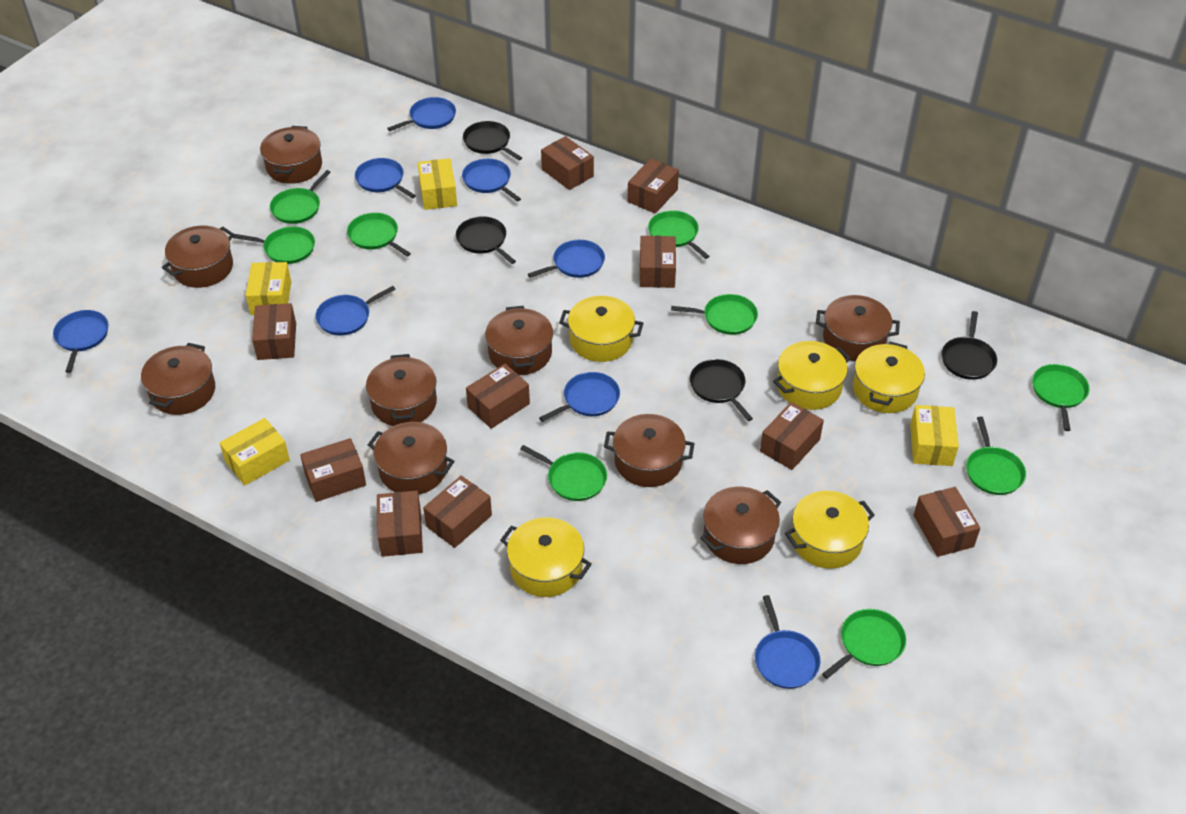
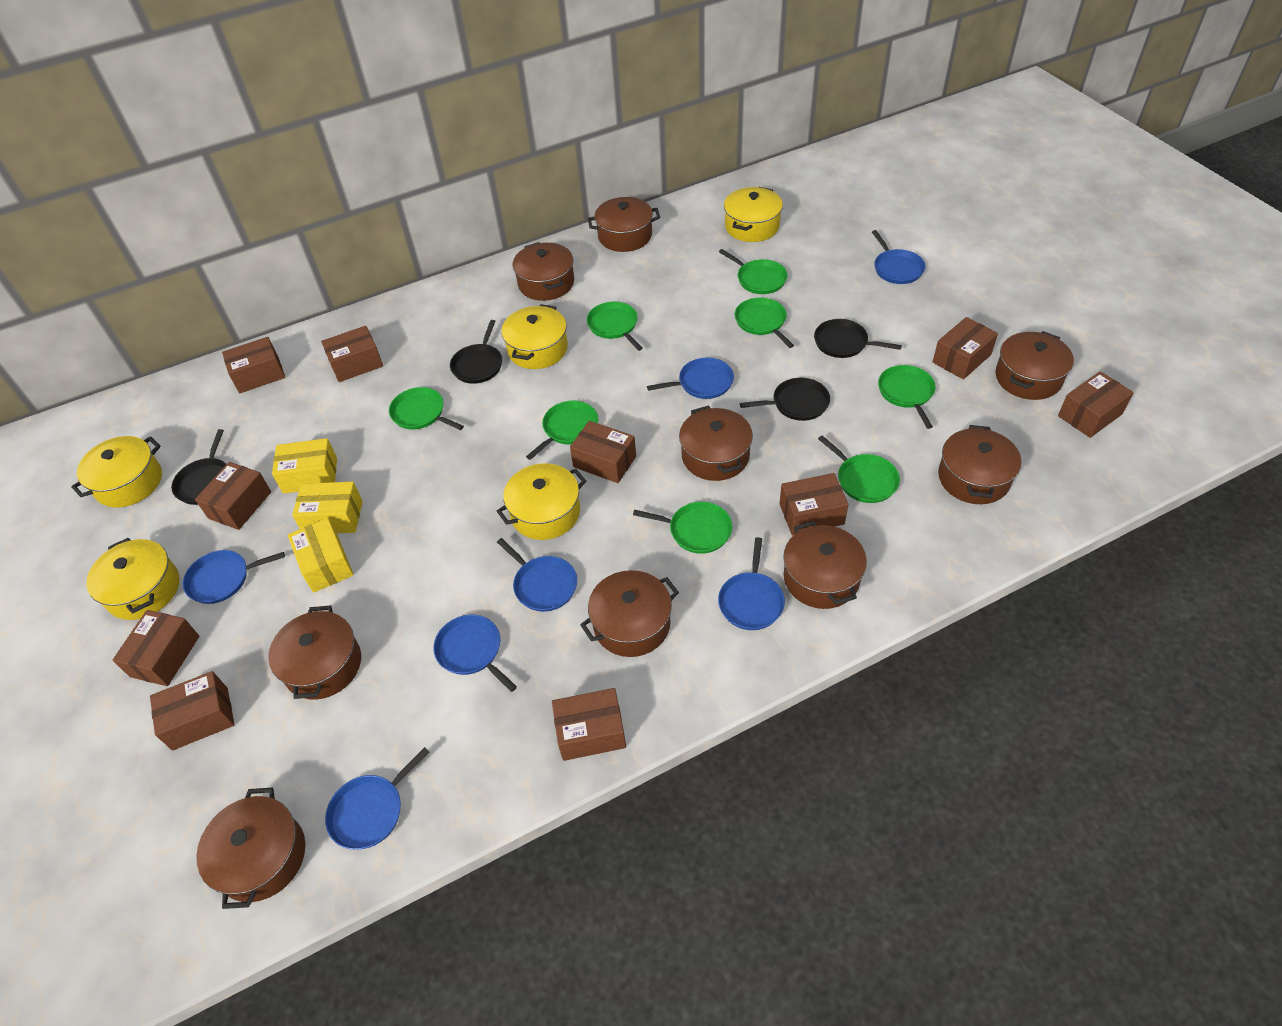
blue pan: 8 -> 7
green pan: 9 -> 8
yellow box: 4 -> 3

